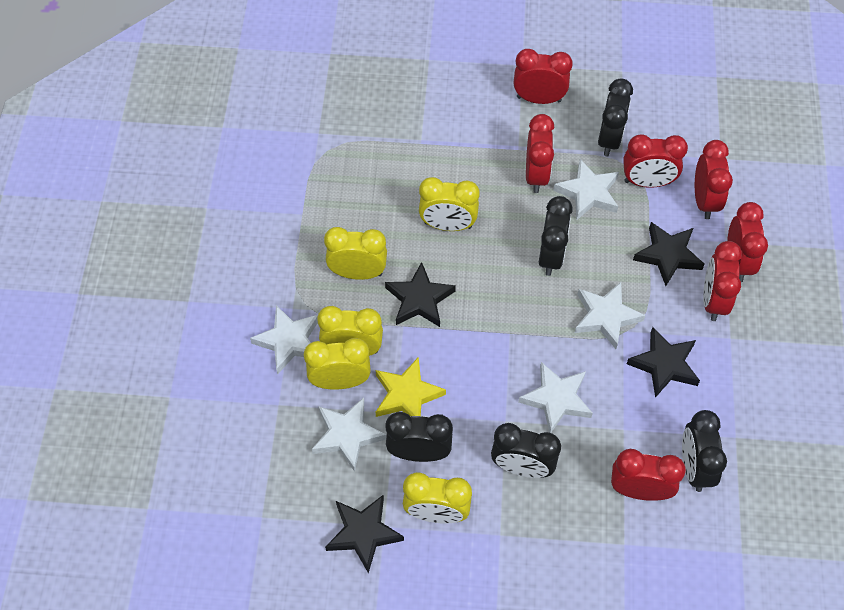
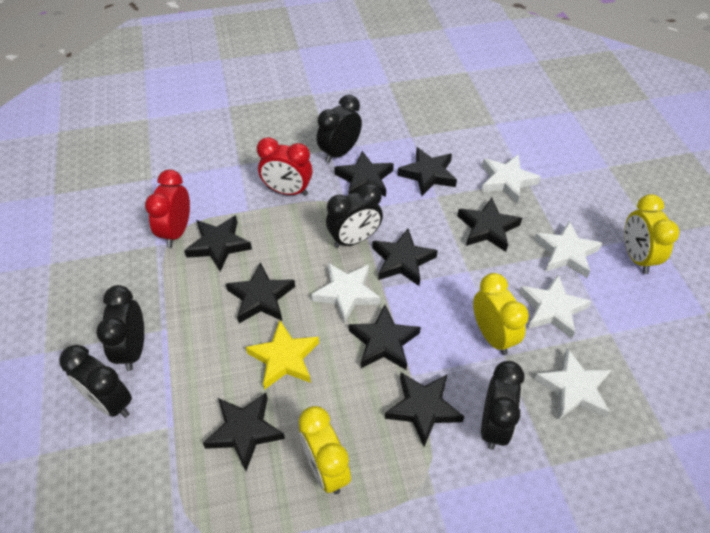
black star: 4 -> 9
red clock: 7 -> 2
yellow clock: 5 -> 3

